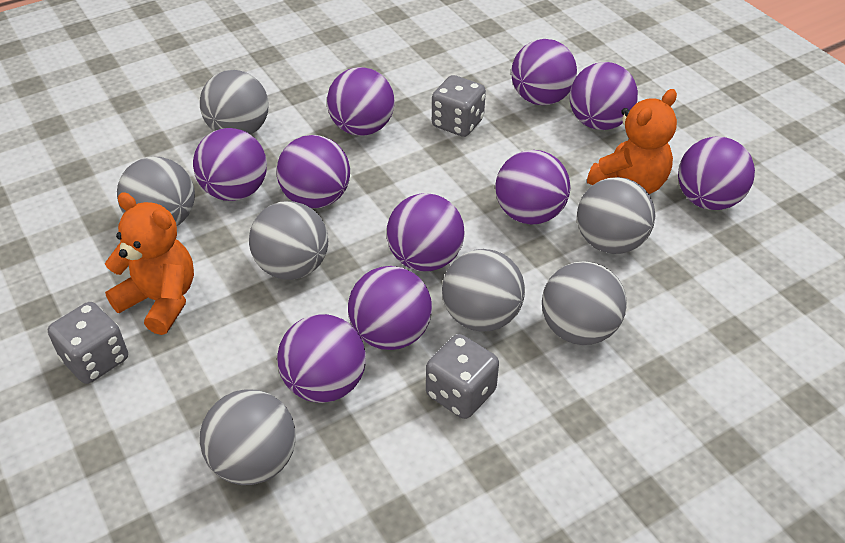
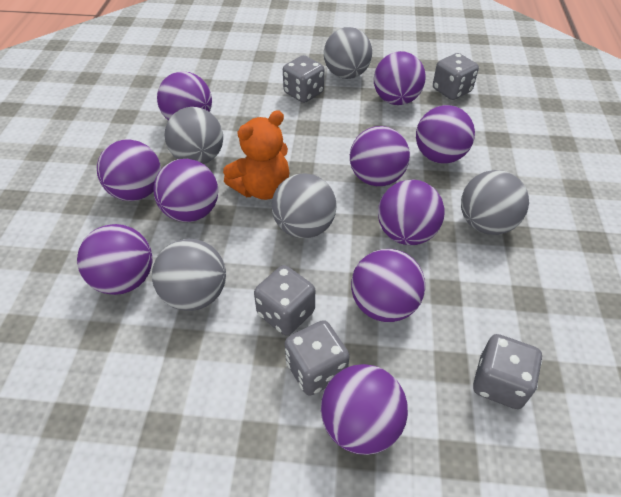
grey ball: 7 -> 5
grey dice: 3 -> 5
orange teddy bear: 2 -> 1

